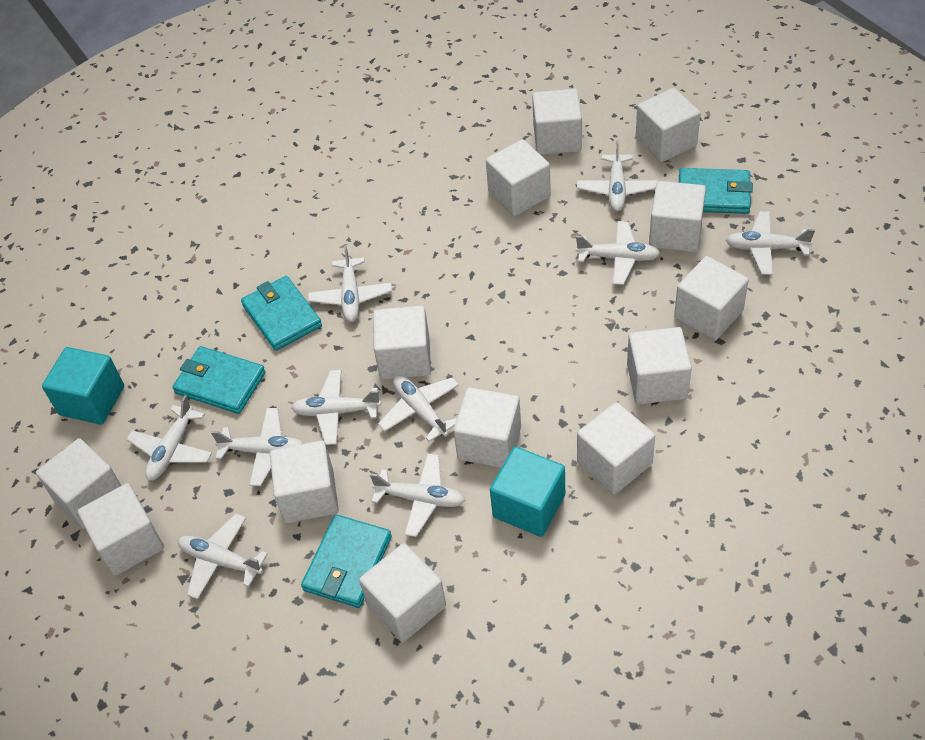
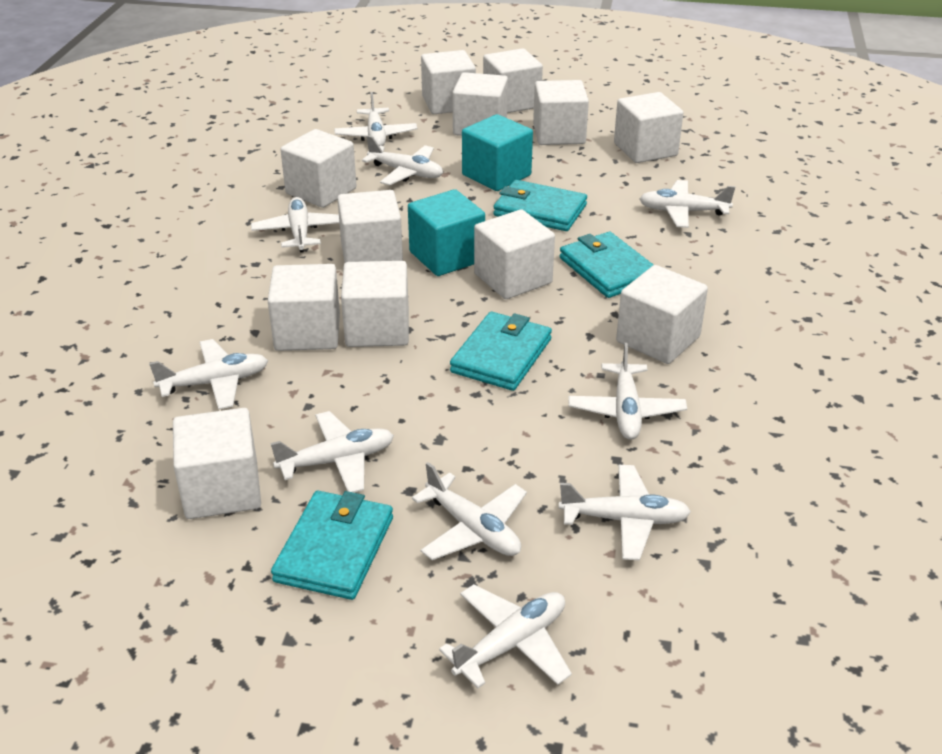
white cube: 13 -> 12

